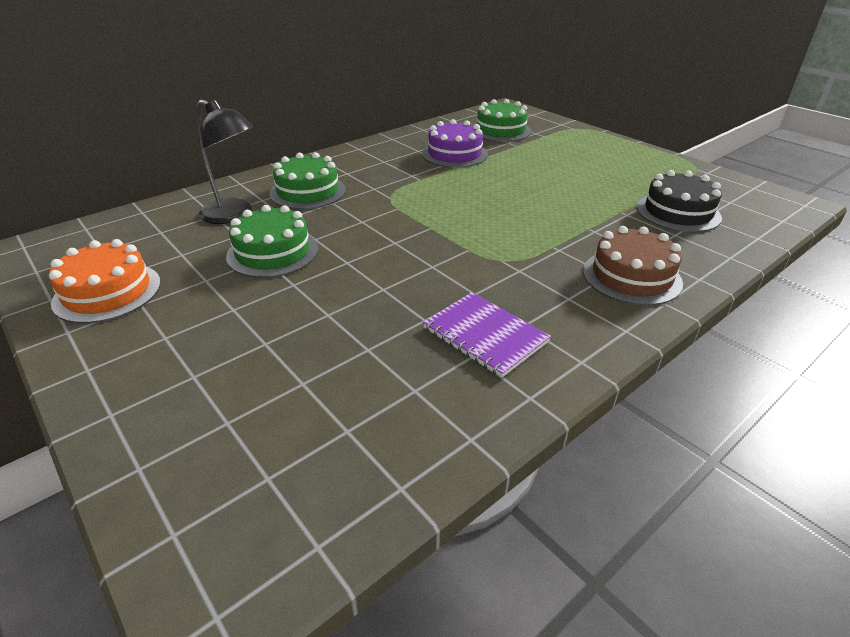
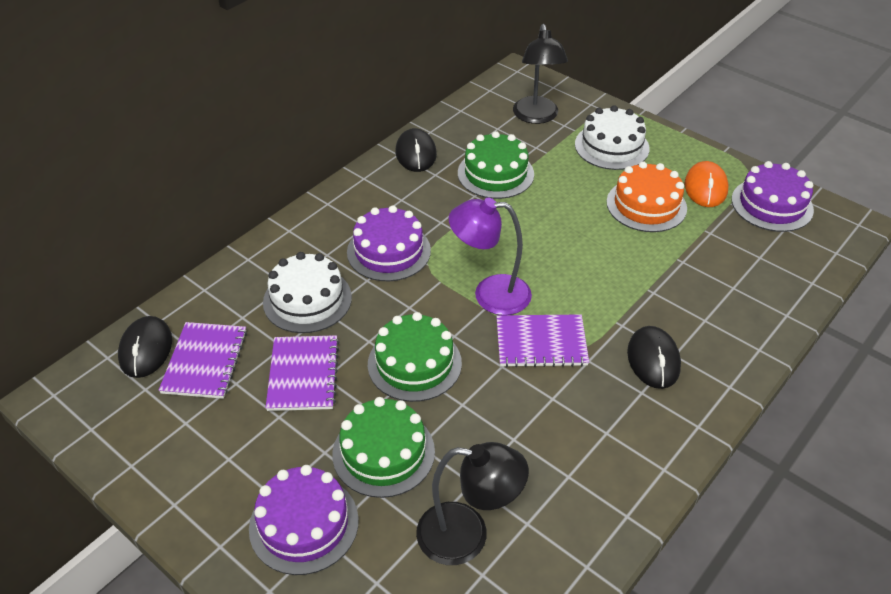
black cake: 1 -> 0
black lamp: 1 -> 2
black mouse: 0 -> 3
brown cake: 1 -> 0
orange mouse: 0 -> 1
purple cake: 1 -> 3
purple lamp: 0 -> 1
purple notebook: 1 -> 3
white cake: 0 -> 2

